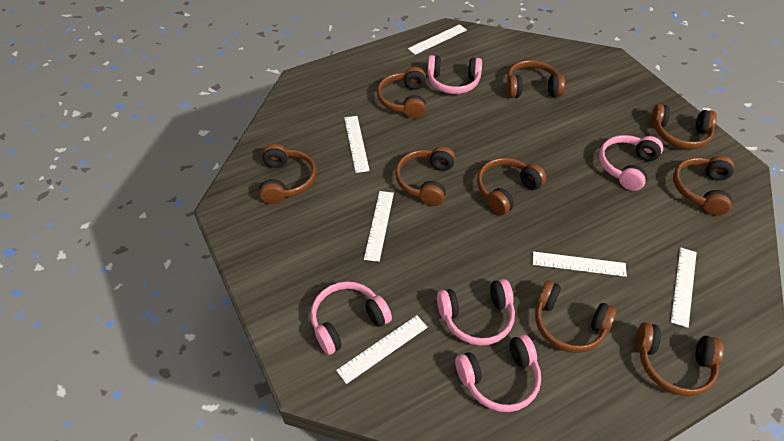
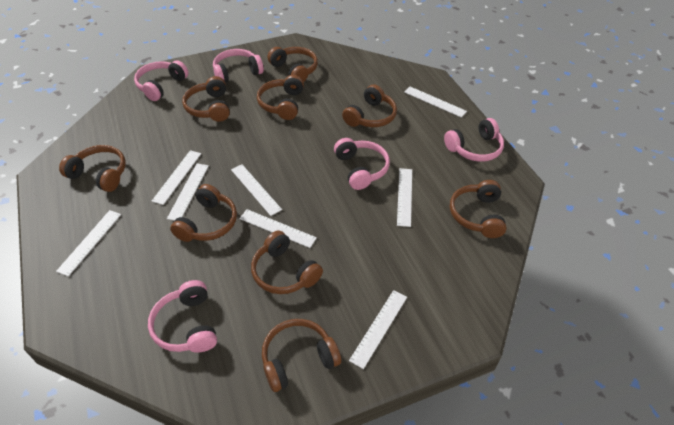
white ruler: 6 -> 8

